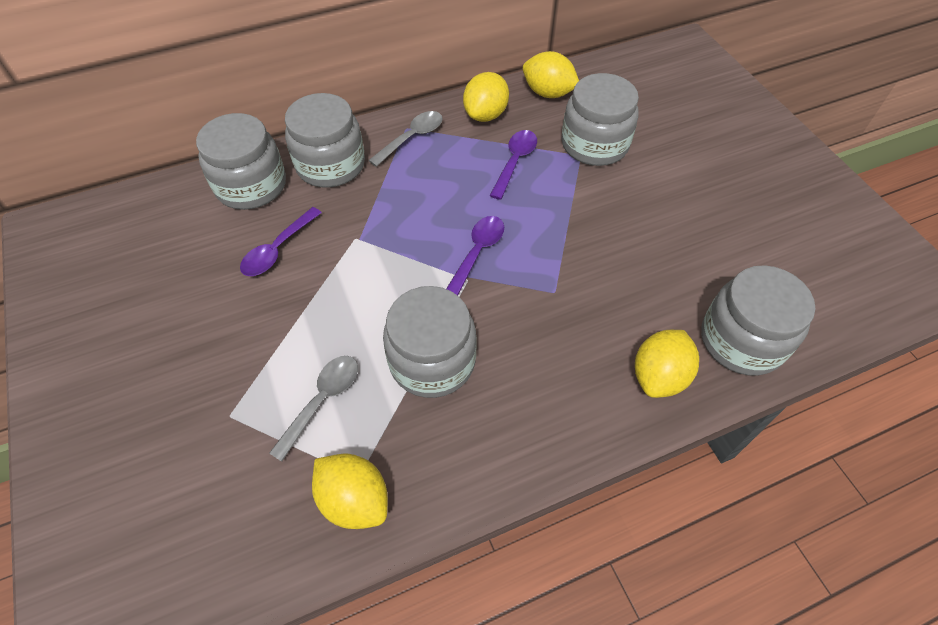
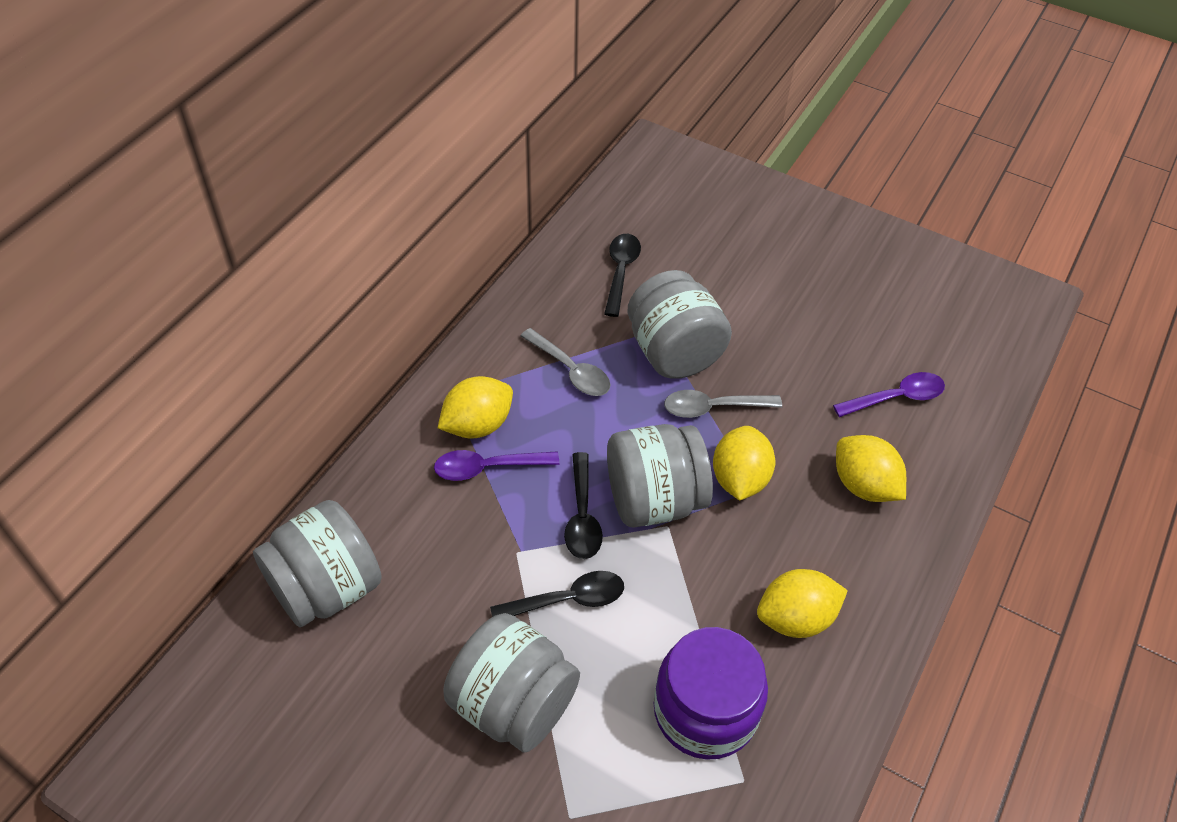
black spoon: 0 -> 3
grey jar: 5 -> 4
purple jar: 0 -> 1
purple spoon: 3 -> 2

